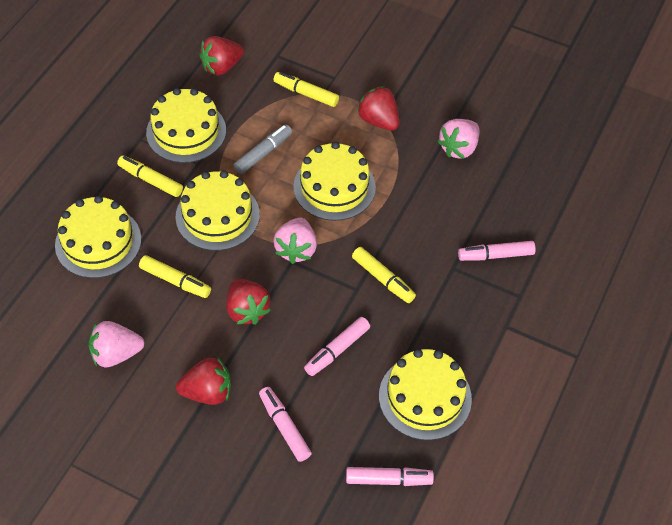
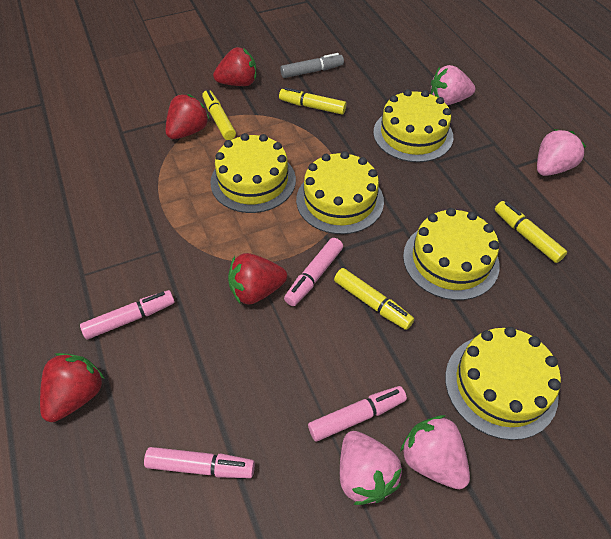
pink strawberry: 3 -> 4

